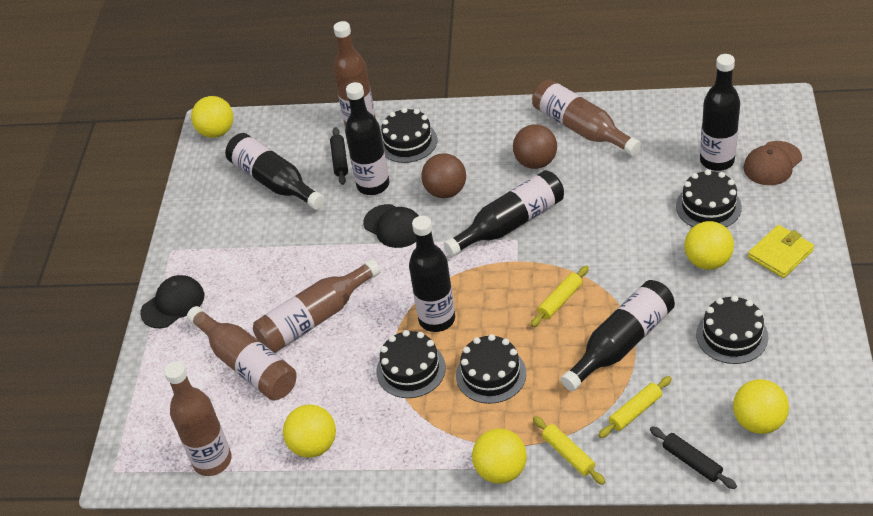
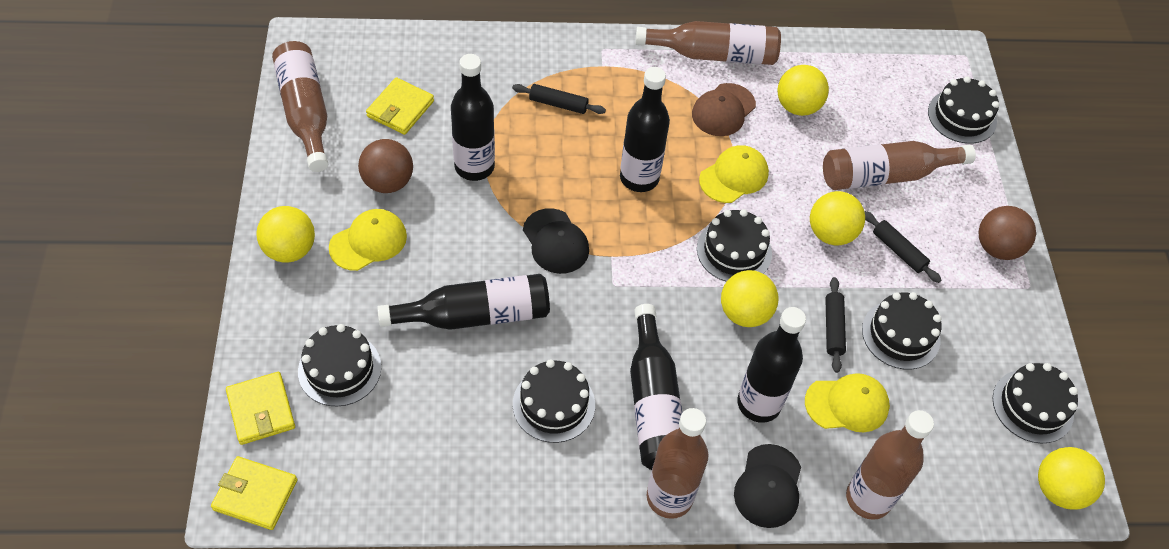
black bottle: 6 -> 5
black cake: 5 -> 6
black rolling pin: 2 -> 3
yellow cap: 0 -> 3
yellow rolling pin: 3 -> 0
yellow wallet: 1 -> 3

